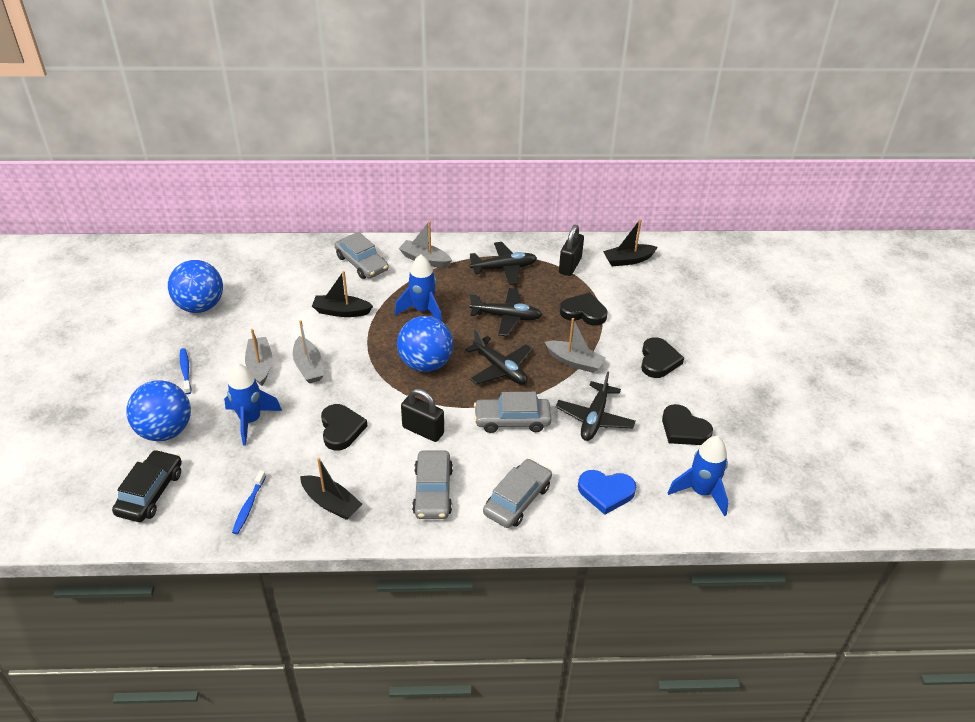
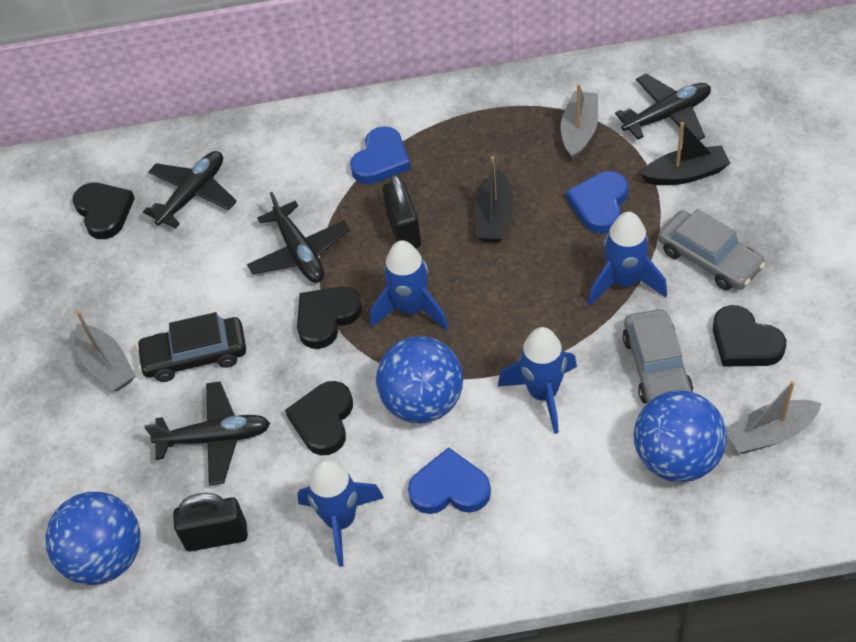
black boat: 3 -> 2
blue heart: 1 -> 3
blue rocket: 3 -> 4
blue toothbrush: 2 -> 0
grey boat: 4 -> 3
grey car: 4 -> 2

